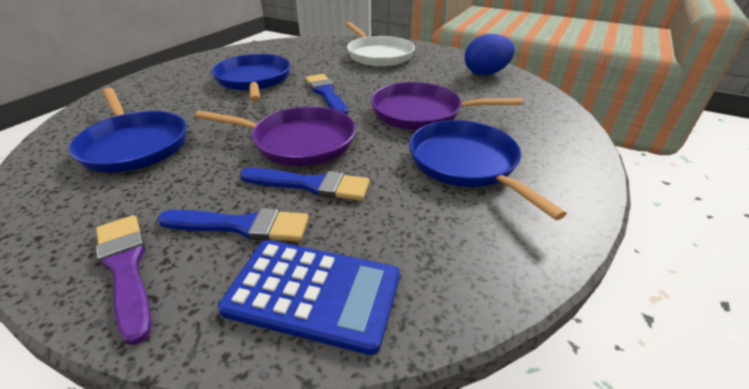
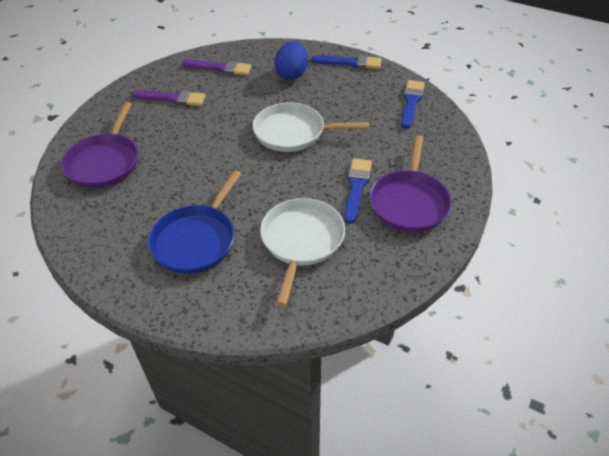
blue calculator: 1 -> 0
blue pan: 3 -> 1
purple brush: 1 -> 2
white pan: 1 -> 2

